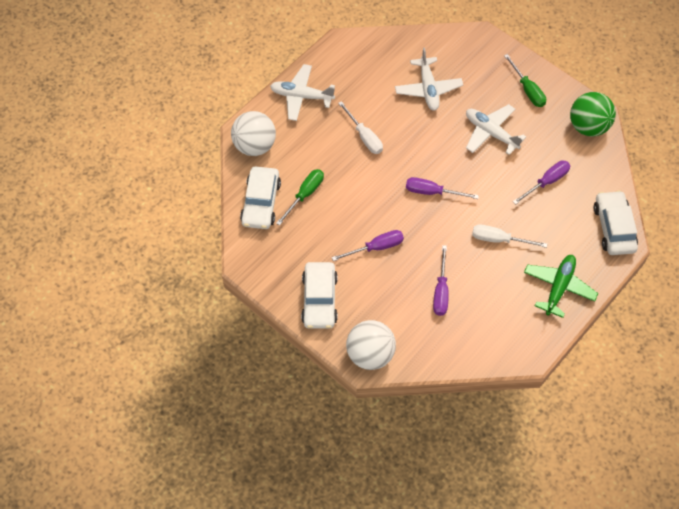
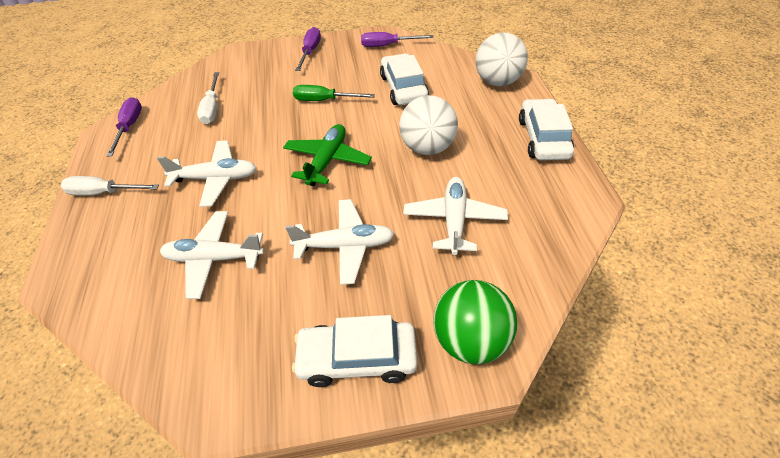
green screwdriver: 2 -> 1
purple screwdriver: 4 -> 3
white plane: 3 -> 4

